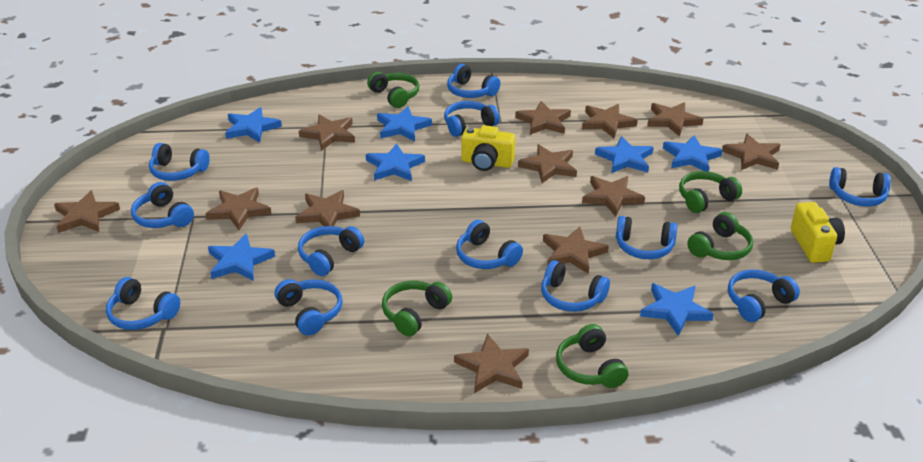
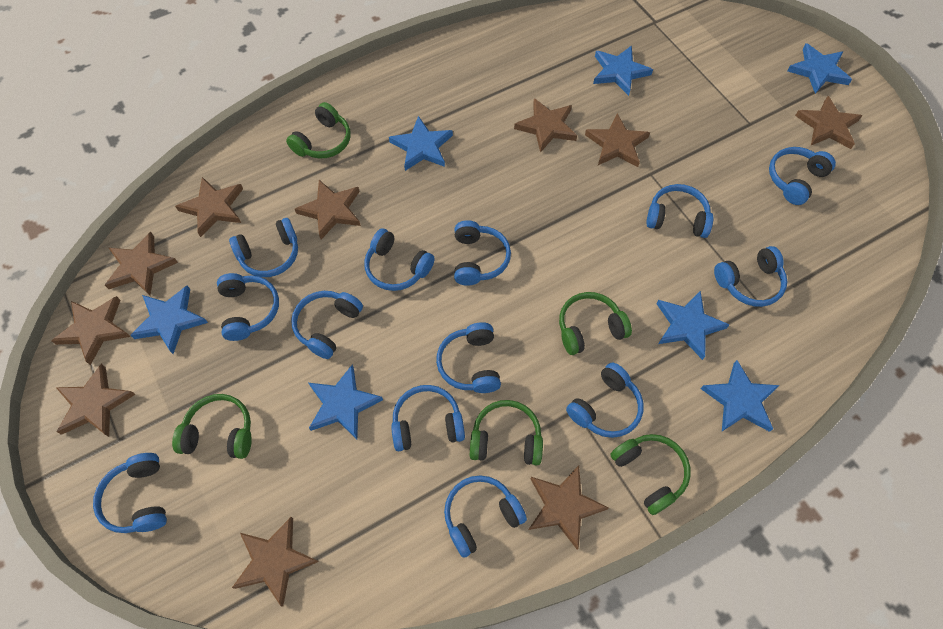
blue headphones: 12 -> 13
brown star: 12 -> 10
yellow camera: 2 -> 0

